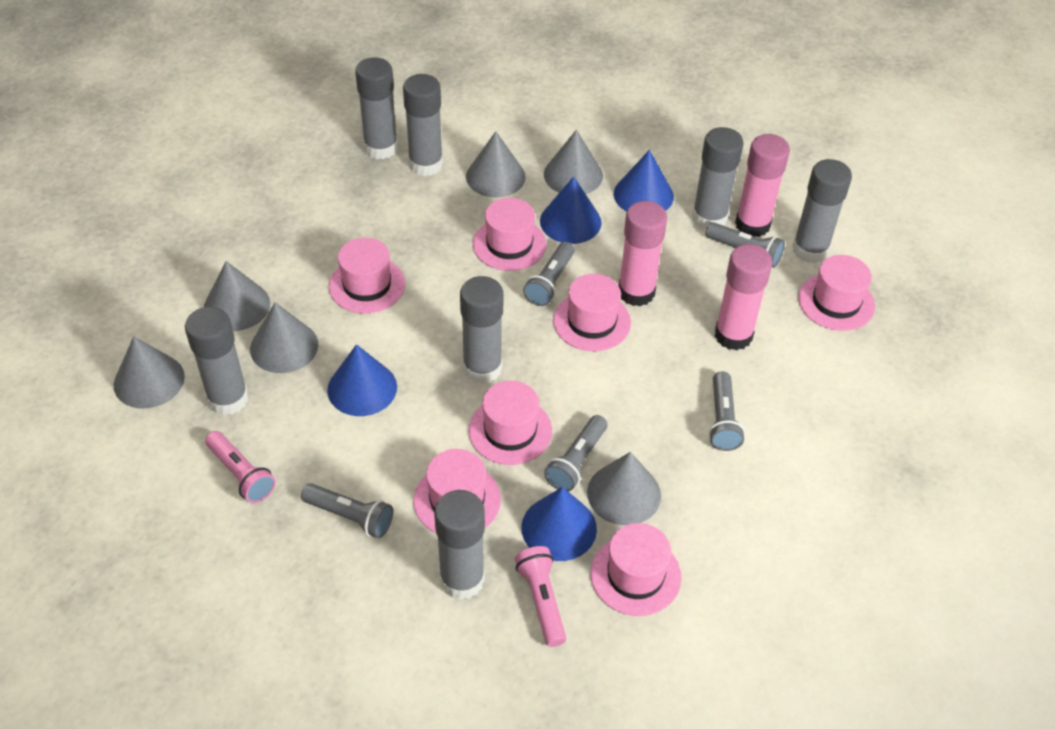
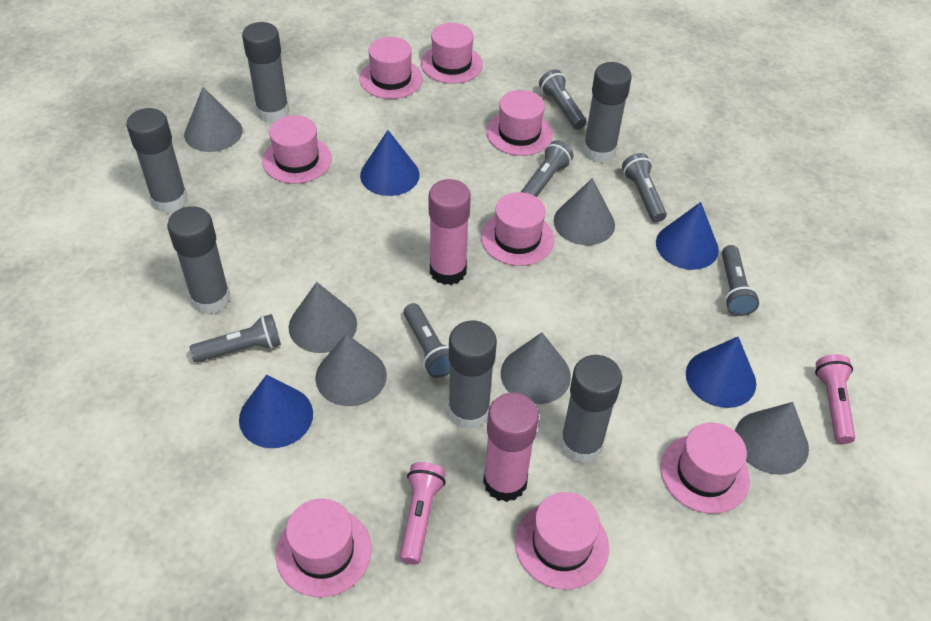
grey flashlight: 5 -> 6
grey glue stick: 7 -> 6
pink glue stick: 3 -> 2
pink hat: 7 -> 8

